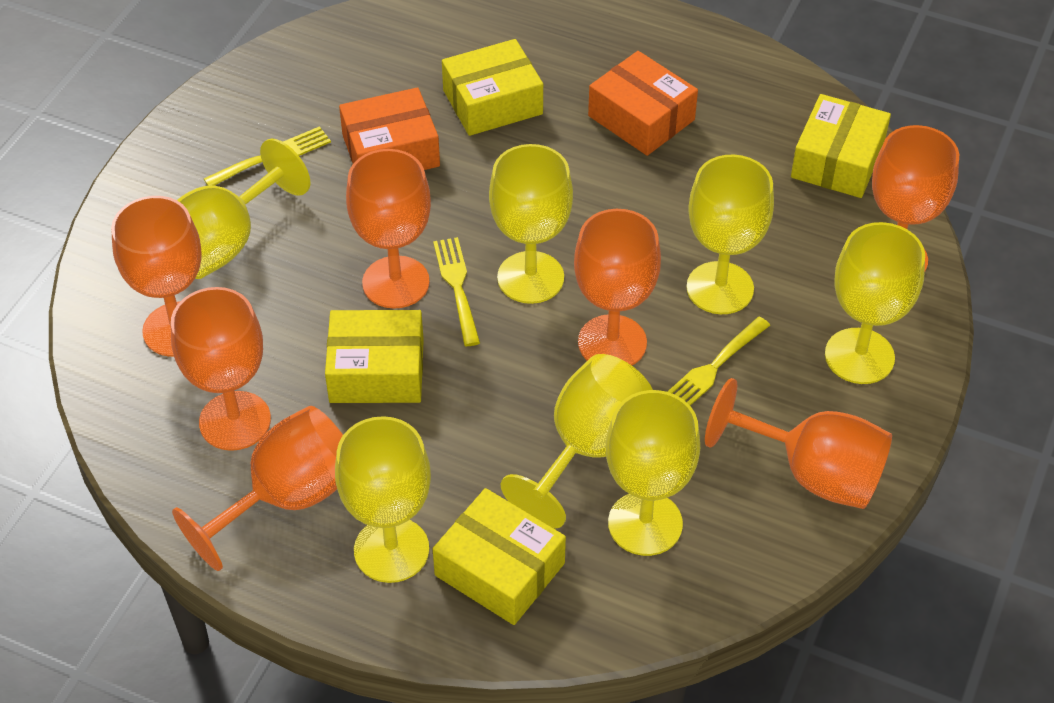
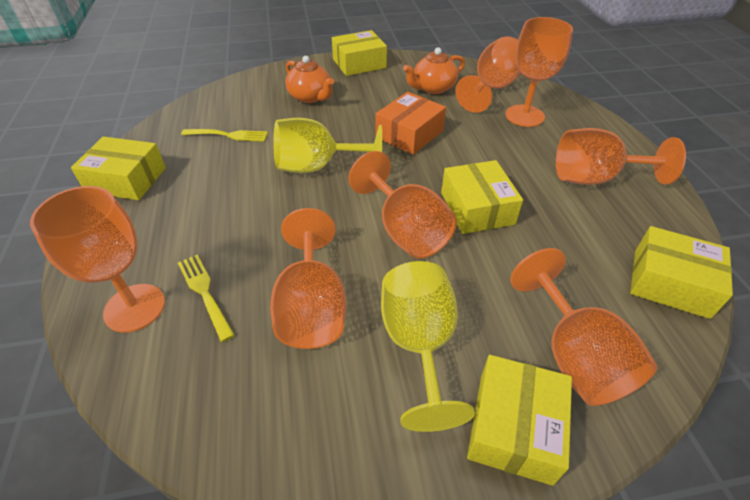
orange box: 2 -> 1
orange teapot: 0 -> 2
yellow box: 4 -> 5
yellow fork: 3 -> 2
yellow goblet: 7 -> 2

